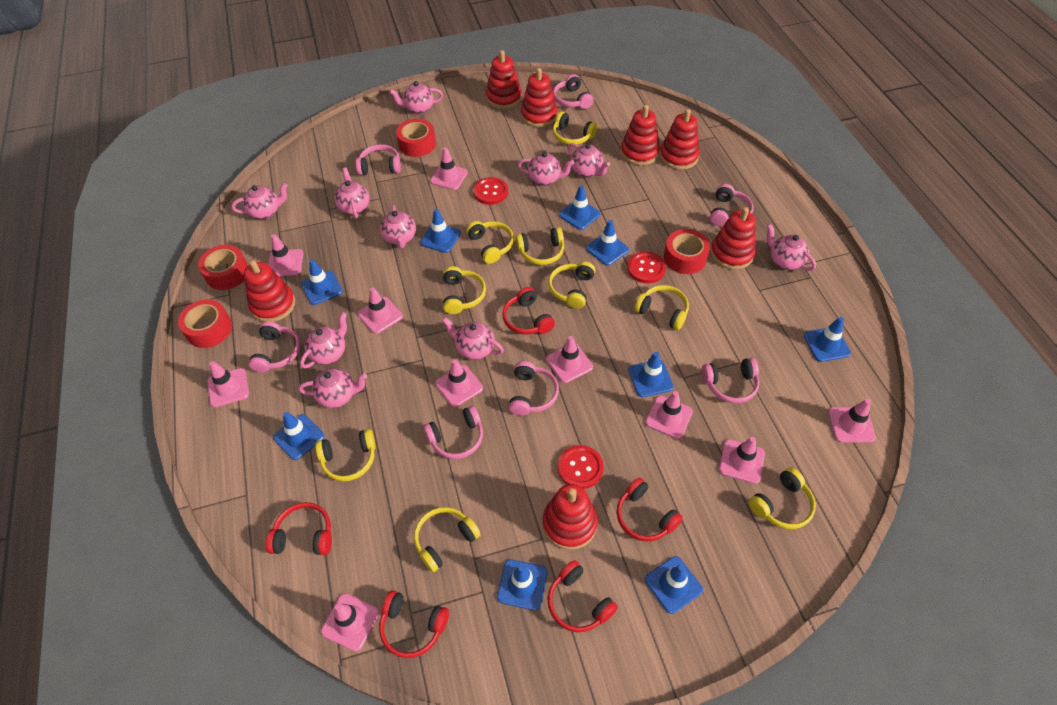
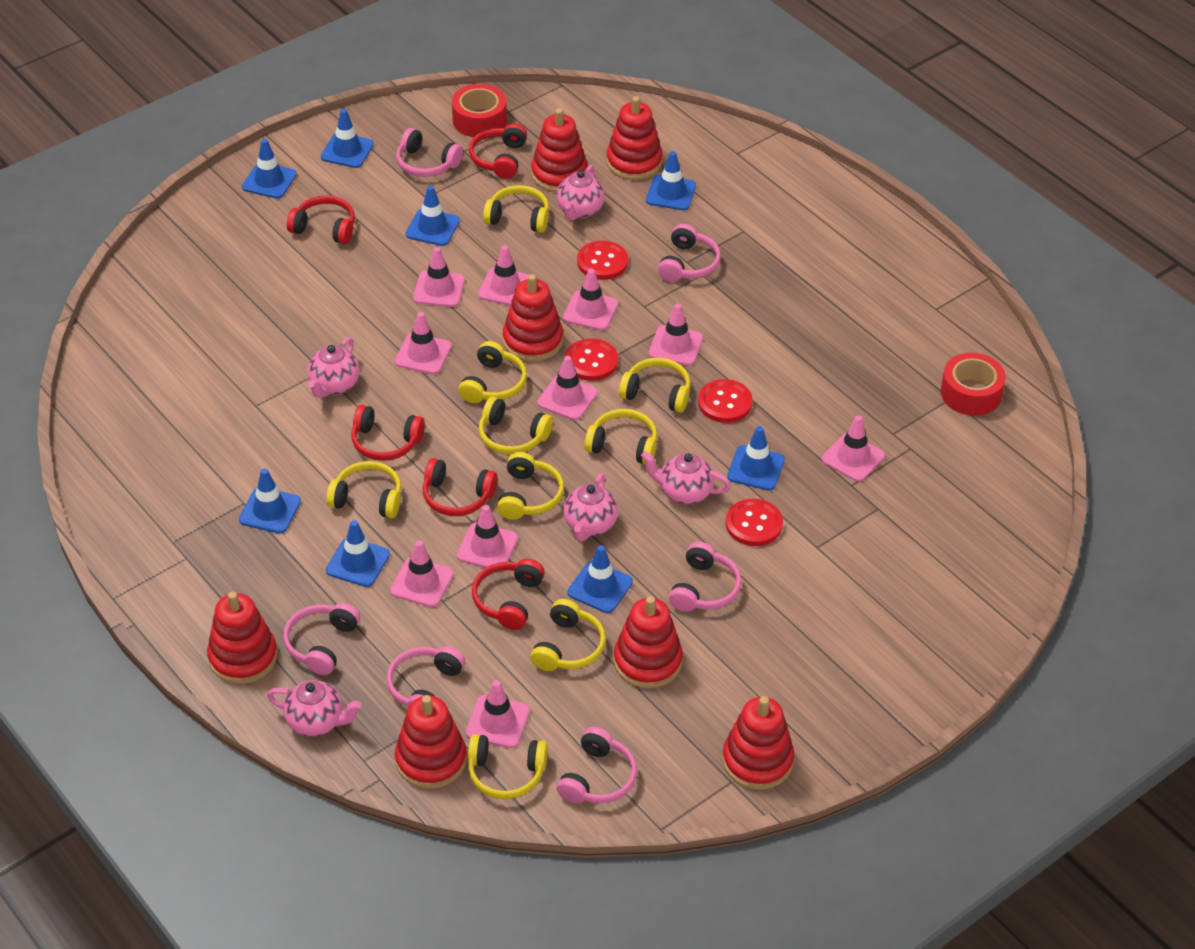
blue traffic cone: 9 -> 8
pink headphones: 7 -> 6
pink teapot: 10 -> 5
red button: 3 -> 4
red tape: 4 -> 2

